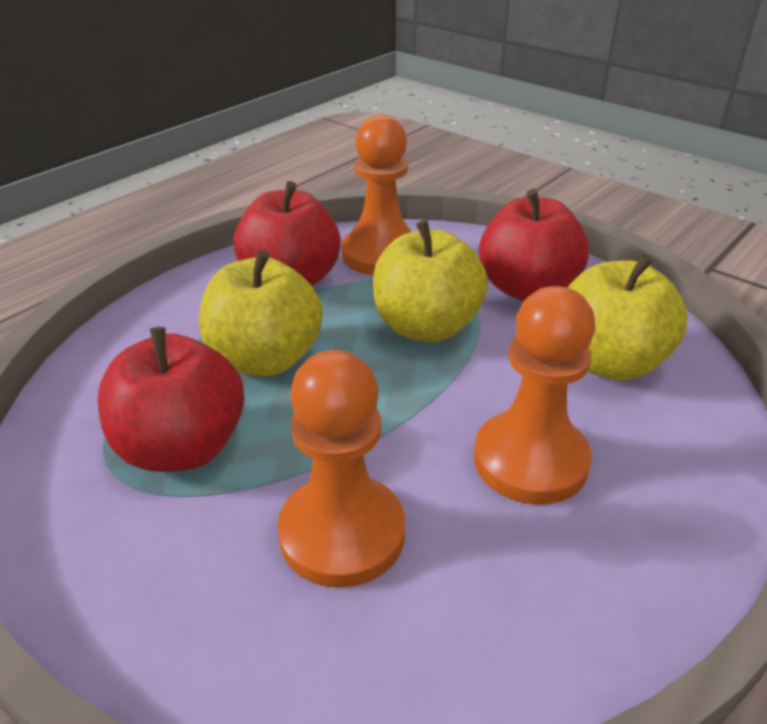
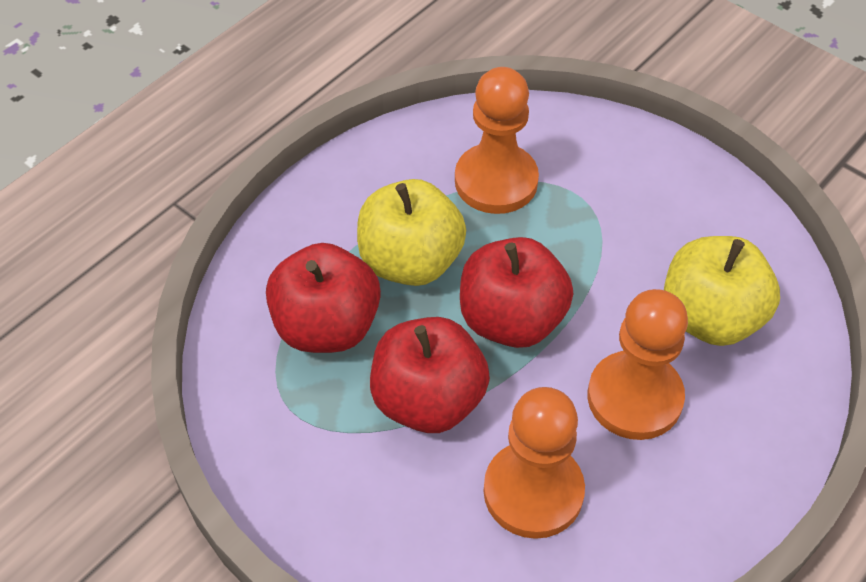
yellow apple: 3 -> 2

